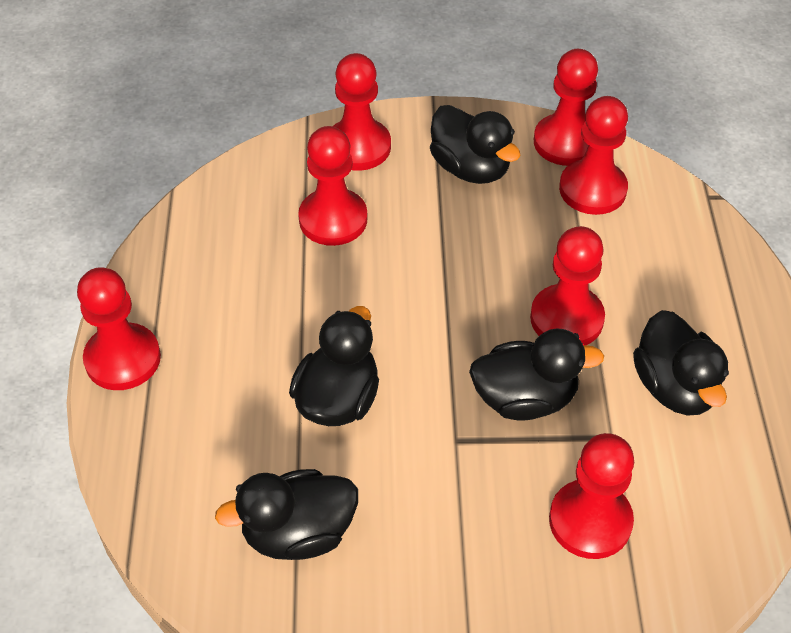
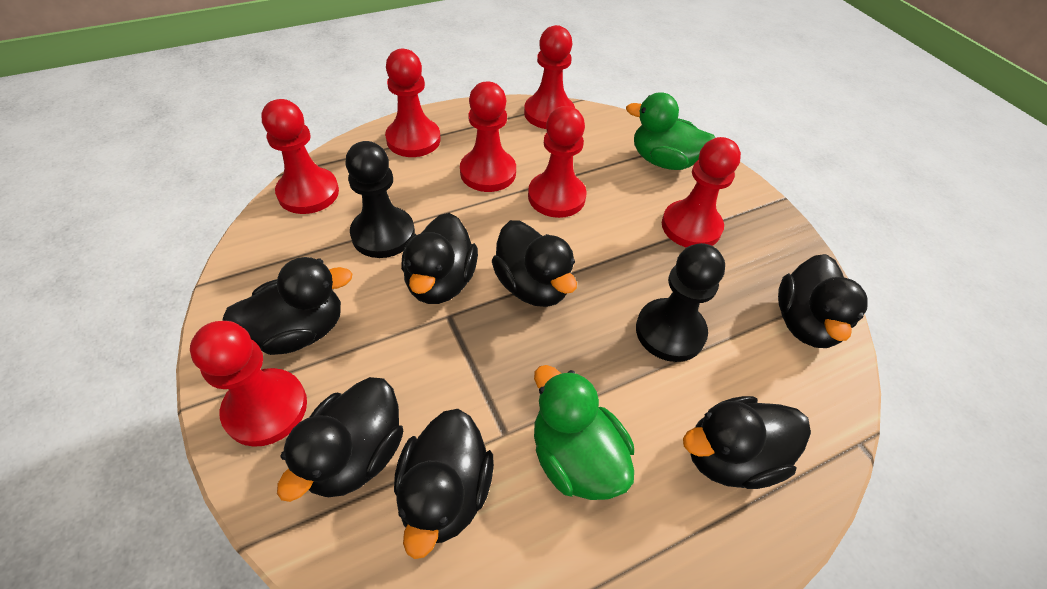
black duck: 5 -> 7
black pawn: 0 -> 2
green duck: 0 -> 2

